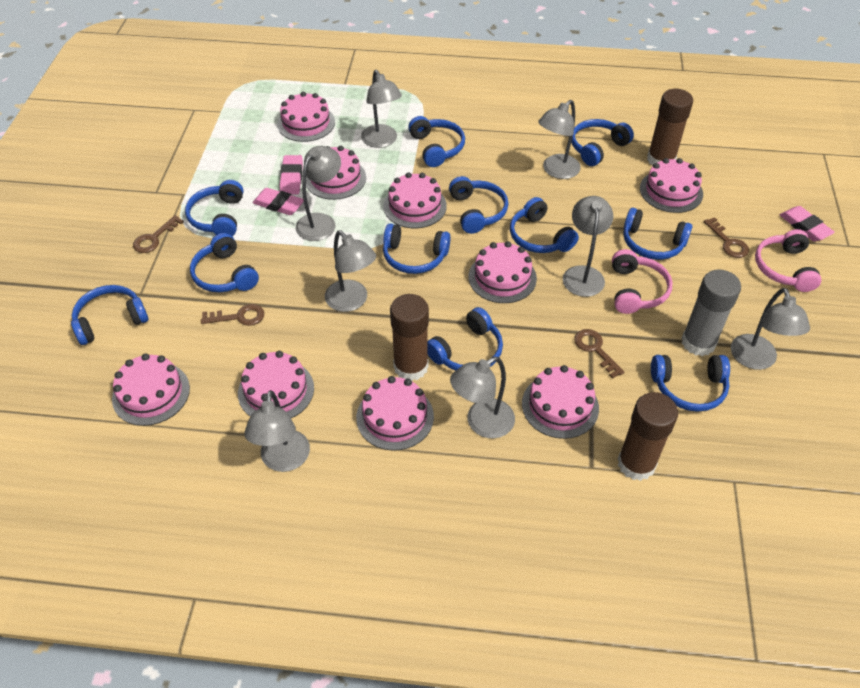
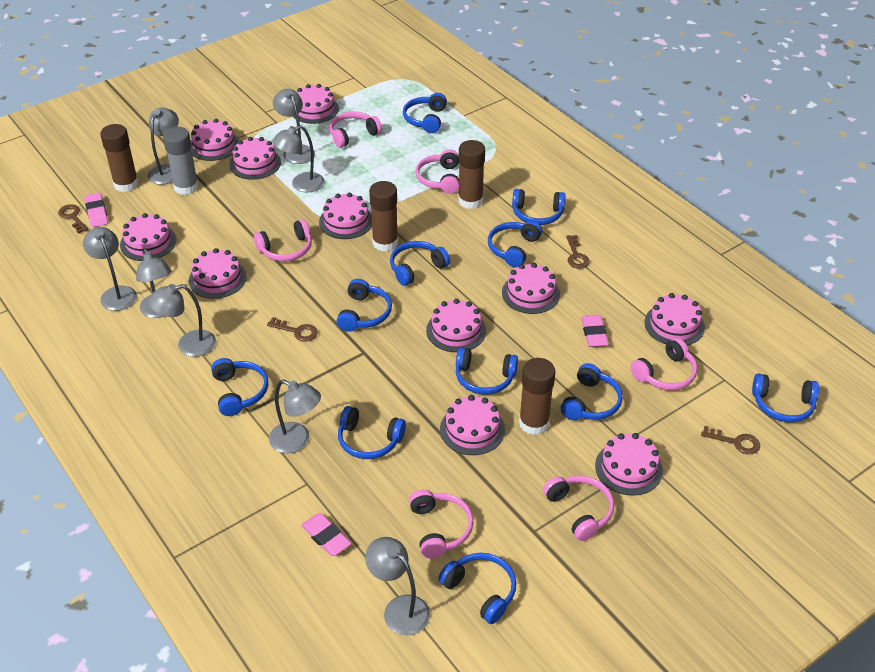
brown glue stick: 3 -> 4
pink cake: 9 -> 11
pink headphones: 2 -> 6

